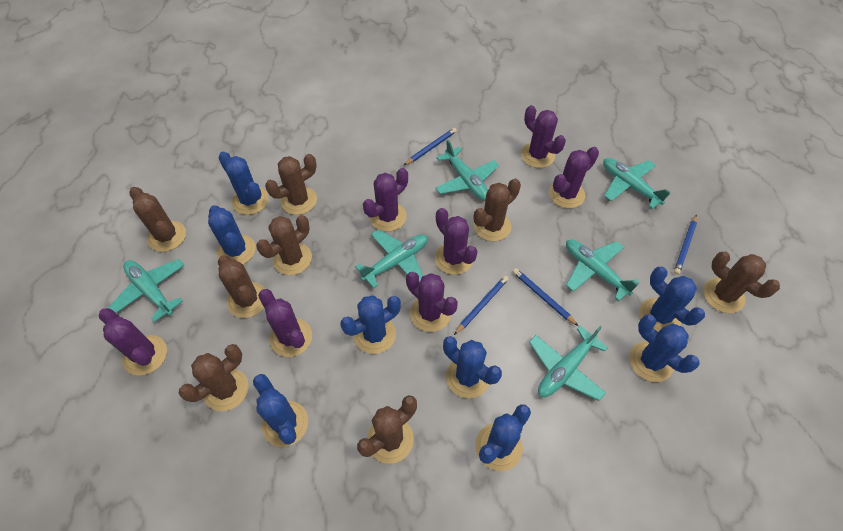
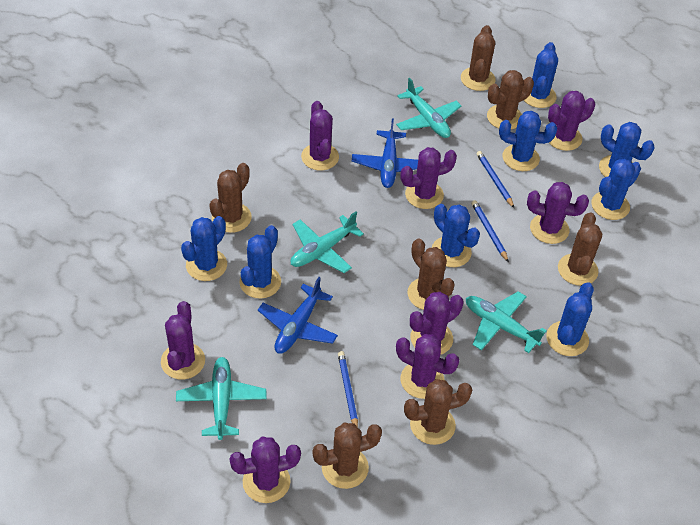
blue pencil: 4 -> 3
blue plane: 0 -> 2
brown cactus: 8 -> 7
purple cactus: 7 -> 8
turquoise plane: 6 -> 4

